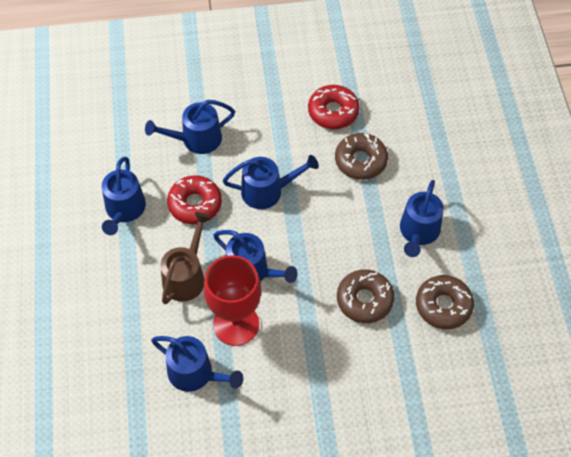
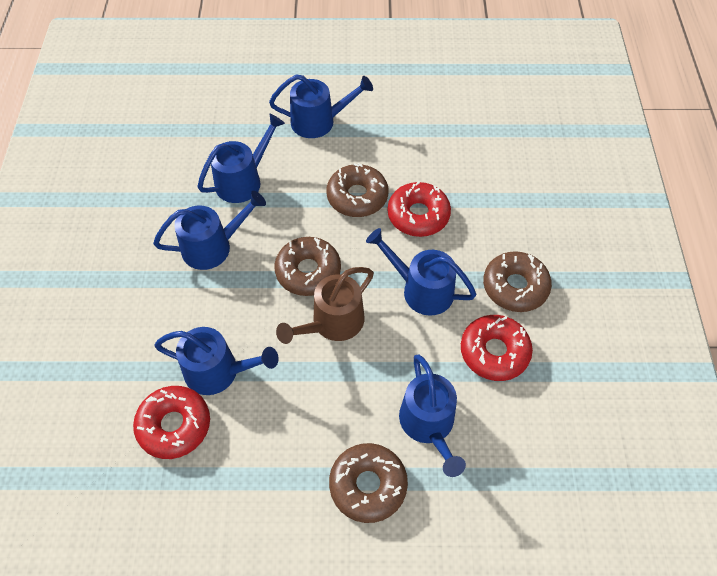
brown donut: 3 -> 4
red donut: 2 -> 3
red goblet: 1 -> 0

